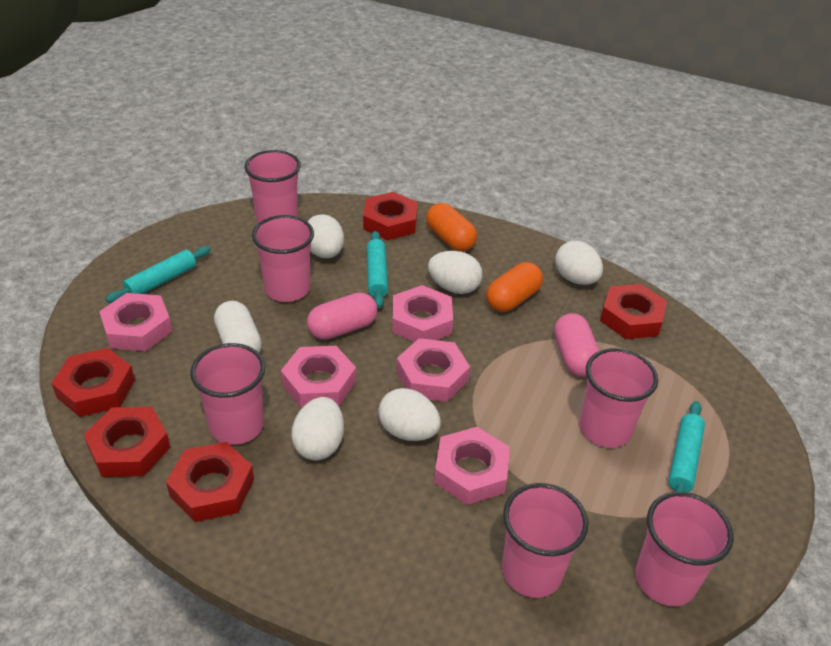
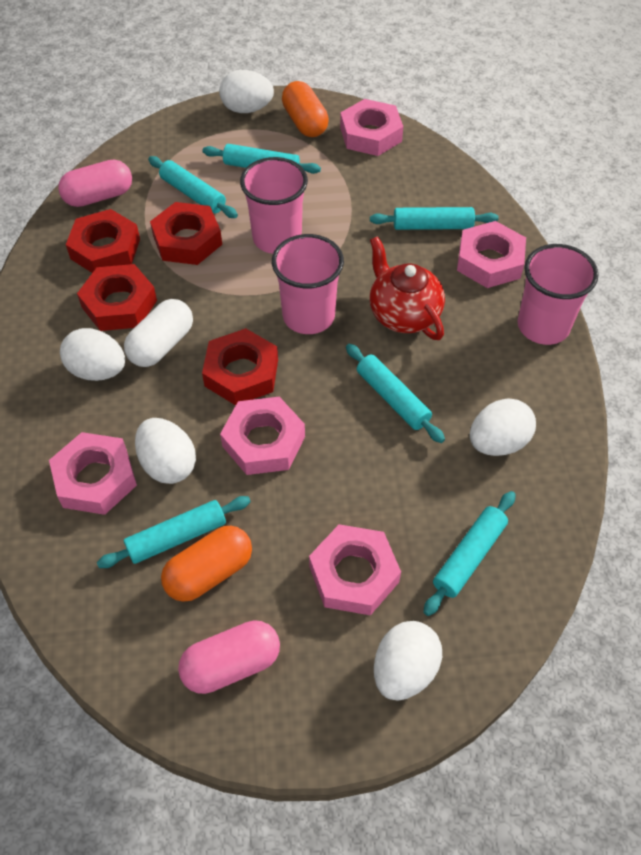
pink cup: 6 -> 3
red nut: 5 -> 4
red teapot: 0 -> 1
turquoise rolling pin: 3 -> 6

